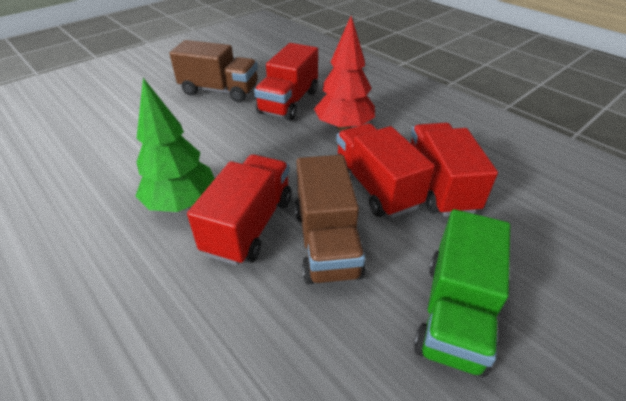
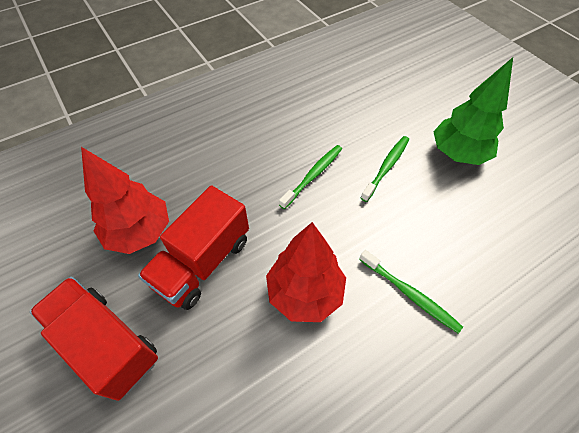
brown truck: 2 -> 0
green toothbrush: 0 -> 3
green truck: 1 -> 0
red tree: 1 -> 2
red truck: 4 -> 2

